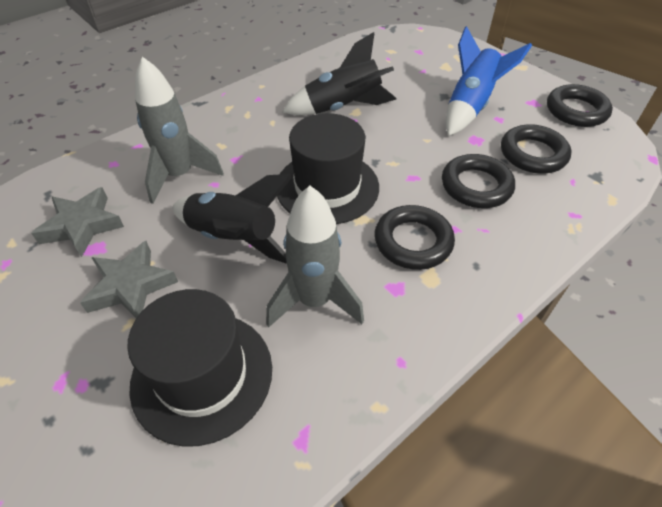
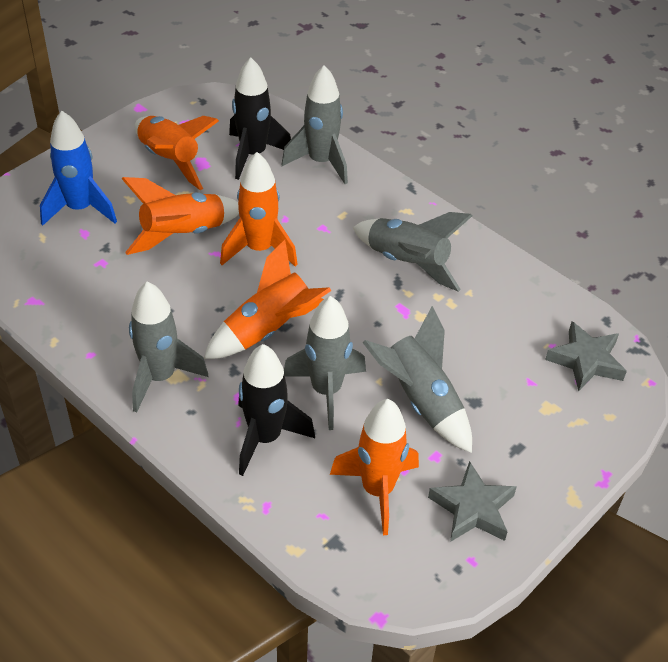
black hat: 2 -> 0
black ring: 4 -> 0
grey rocket: 2 -> 5
orange rocket: 0 -> 5

